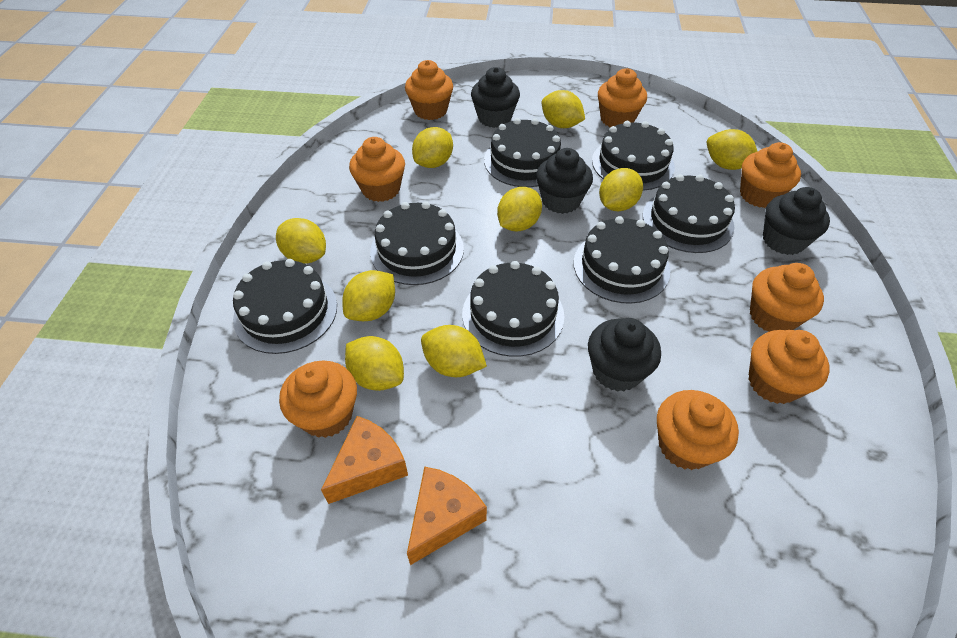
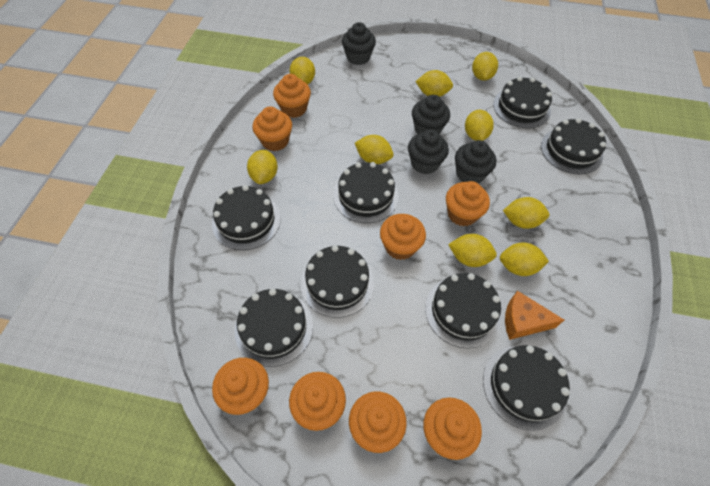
black cake: 7 -> 8
orange cheese: 2 -> 1

